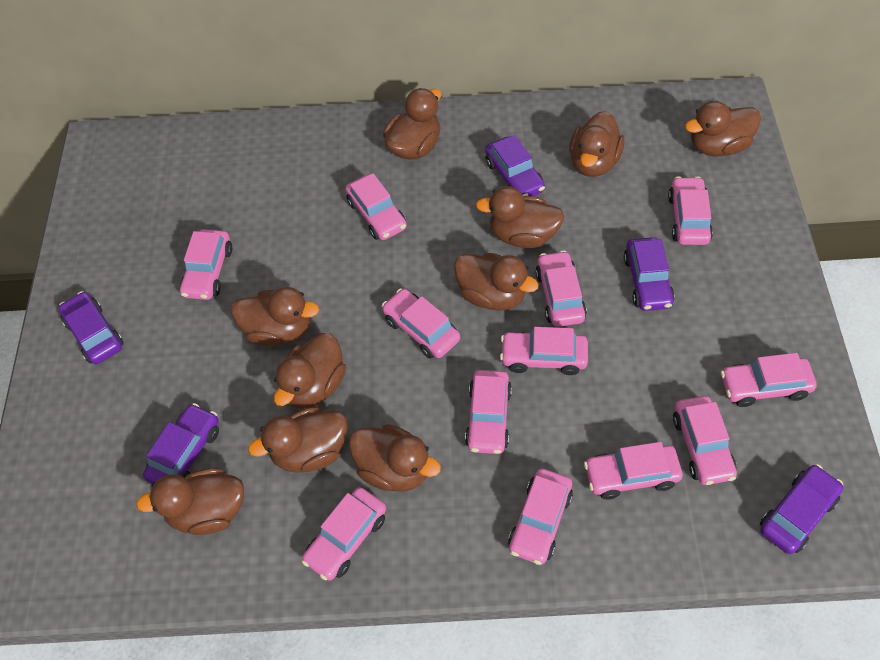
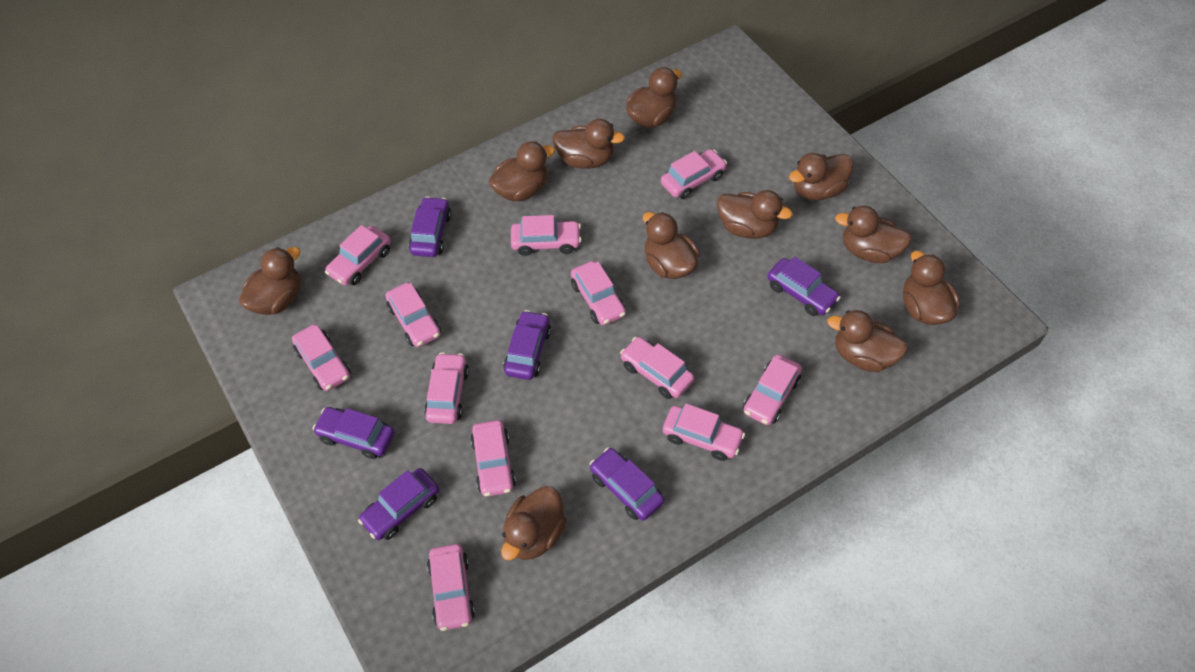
brown duck: 10 -> 11
purple car: 5 -> 6

